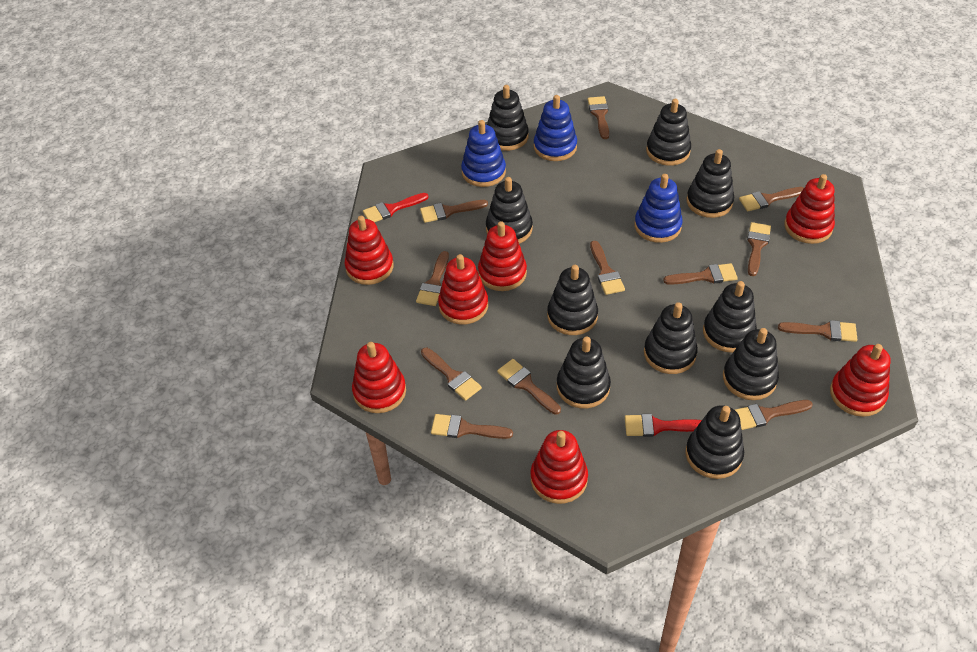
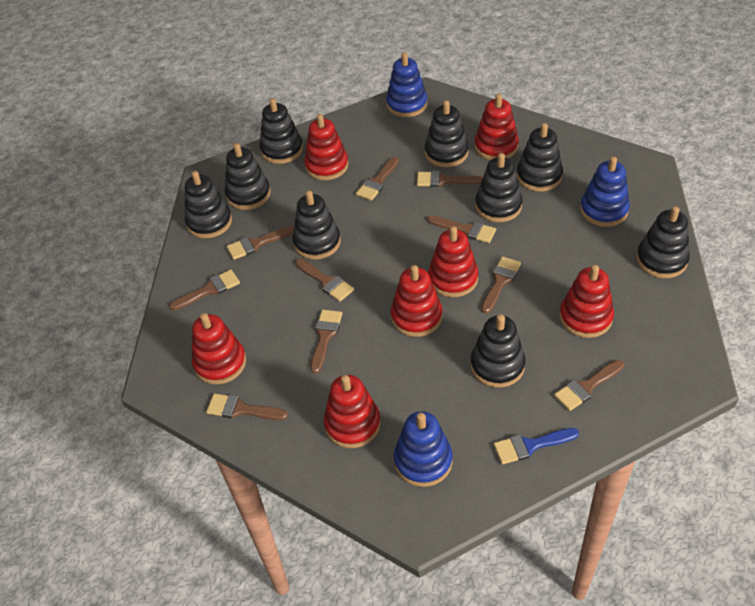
black stacking toy: 10 -> 9
blue brush: 0 -> 1
brown brush: 12 -> 10
red brush: 2 -> 0

